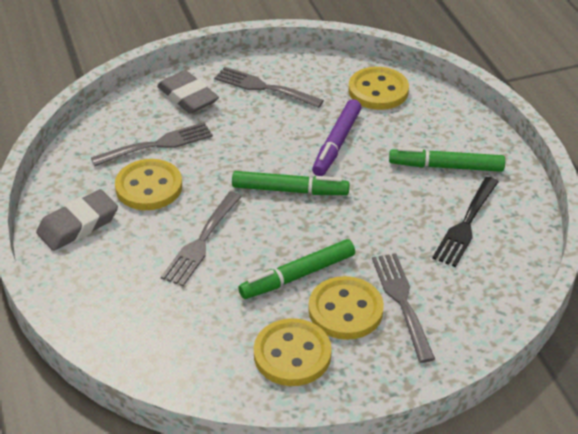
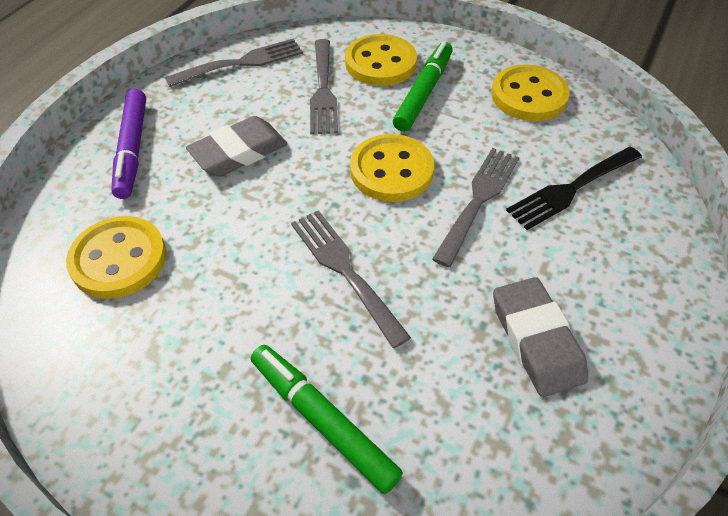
green marker: 3 -> 2

